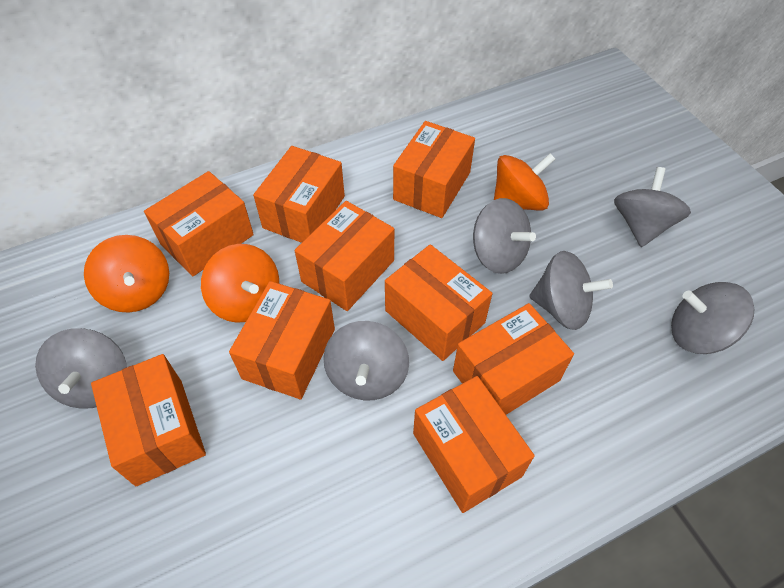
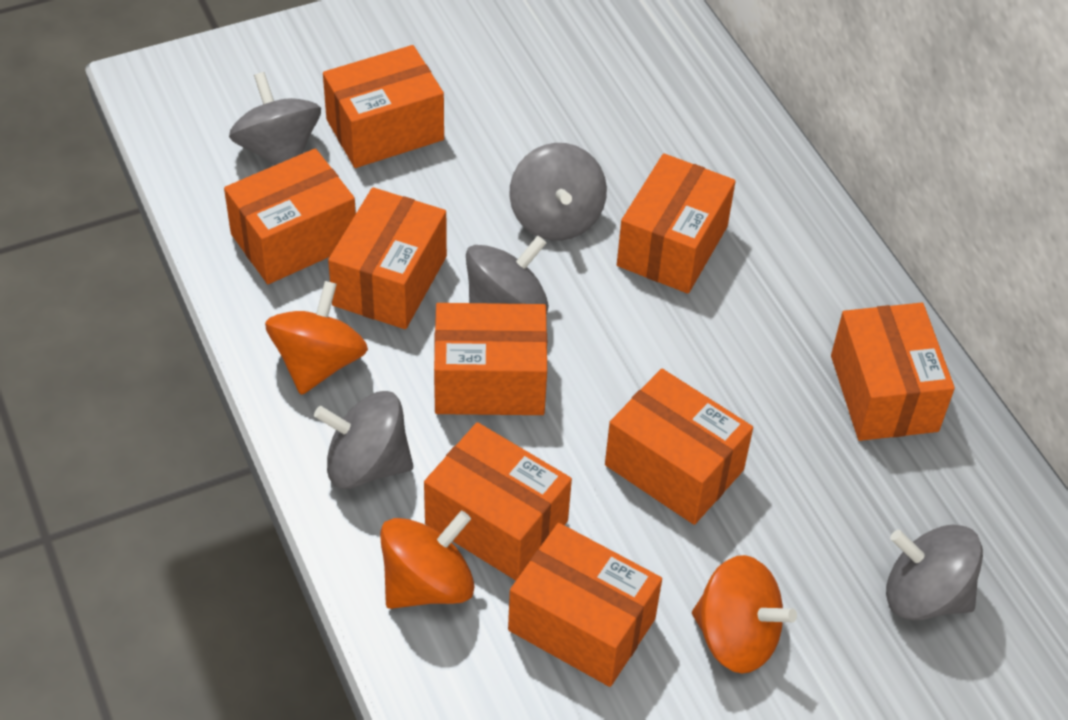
grey spinning top: 6 -> 5

